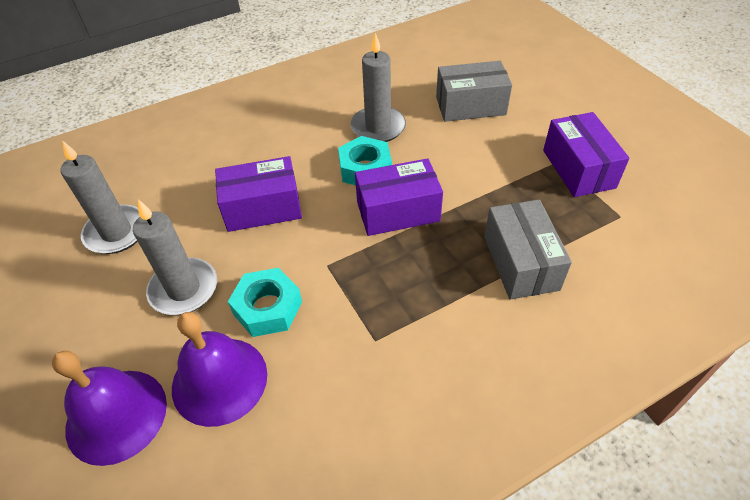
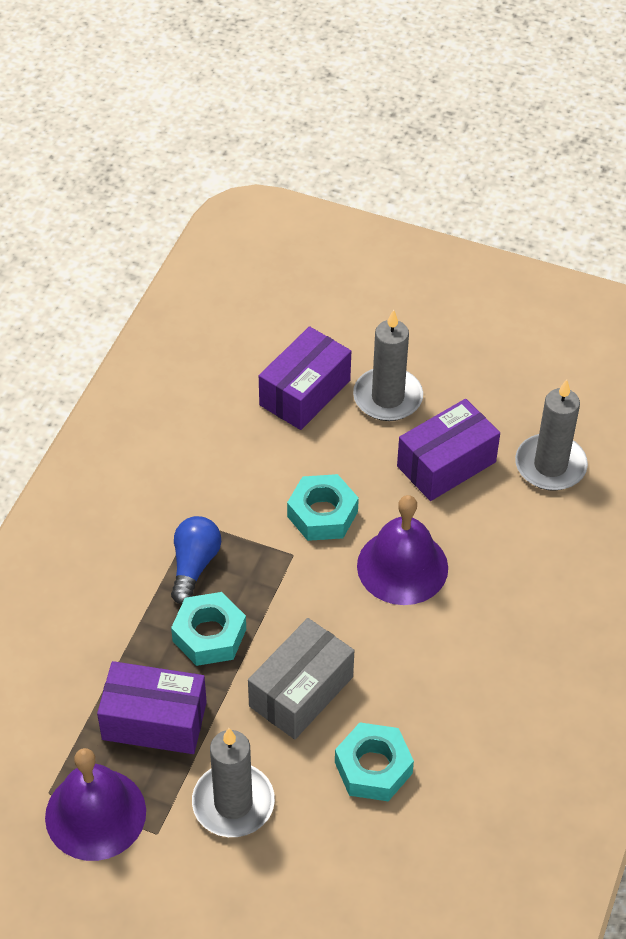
blue light bulb: 0 -> 1
grey box: 2 -> 1
turquoise nut: 2 -> 3

